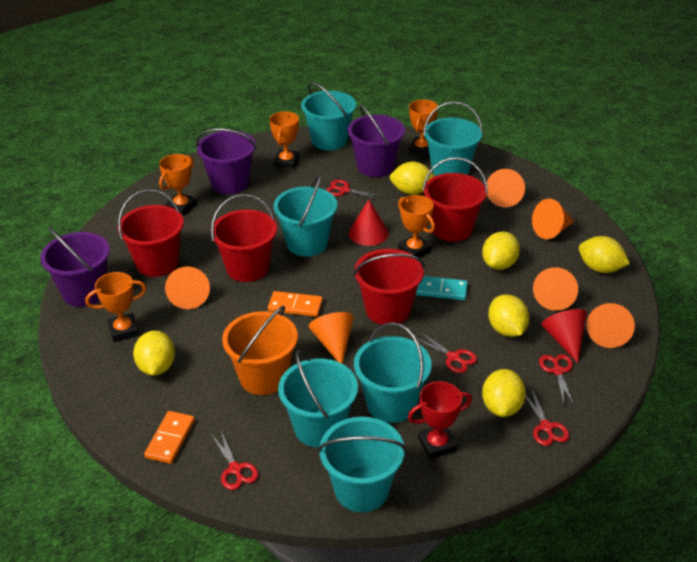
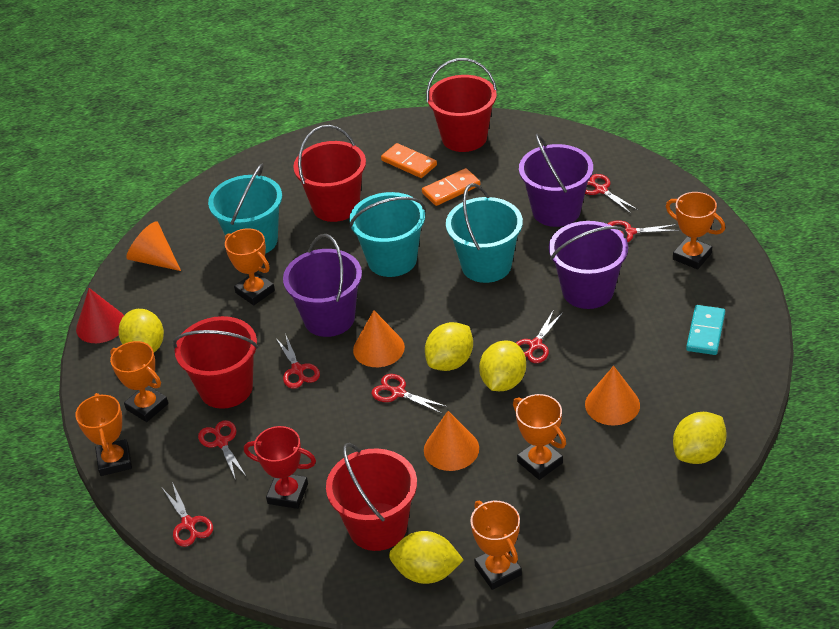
orange bucket: 1 -> 0
orange cone: 6 -> 4
orange trophy: 5 -> 6
red cone: 2 -> 1
red scissors: 5 -> 7
turquoise bucket: 6 -> 3
yellow lemon: 6 -> 5

